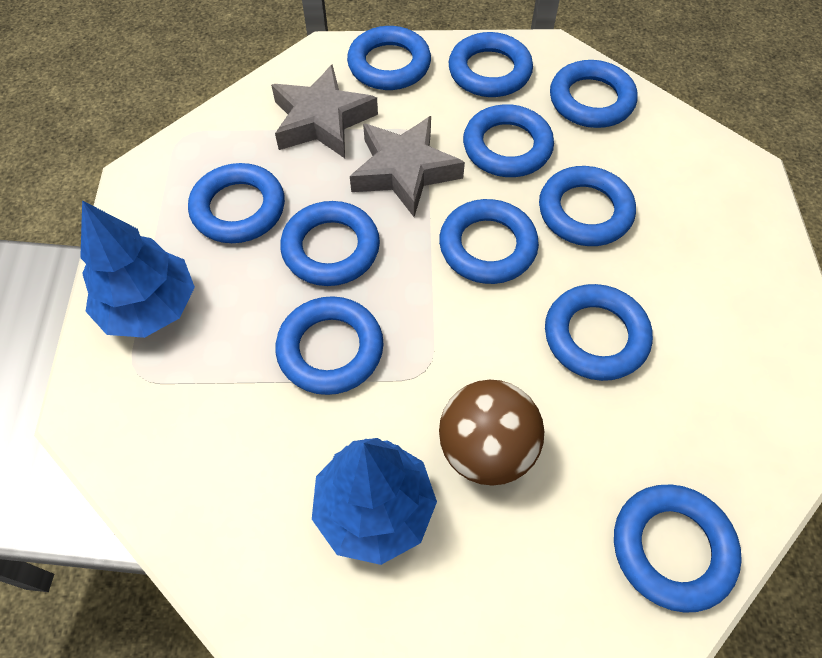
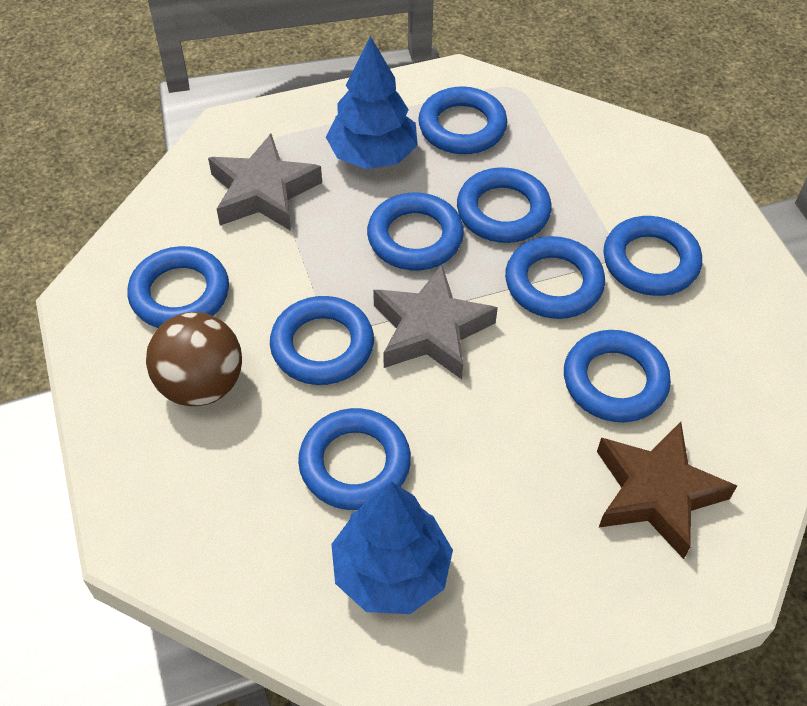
blue ring: 11 -> 9
brown star: 0 -> 1

